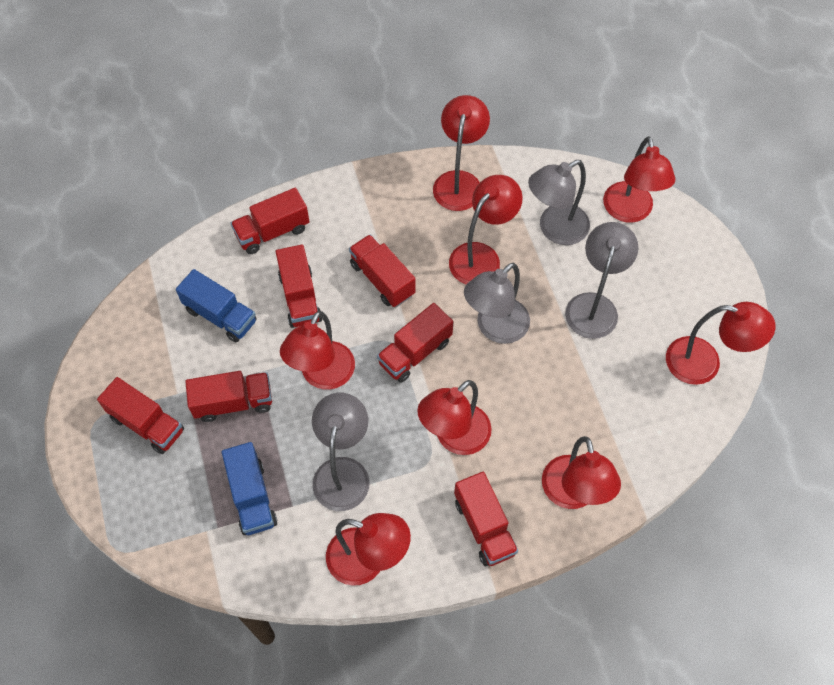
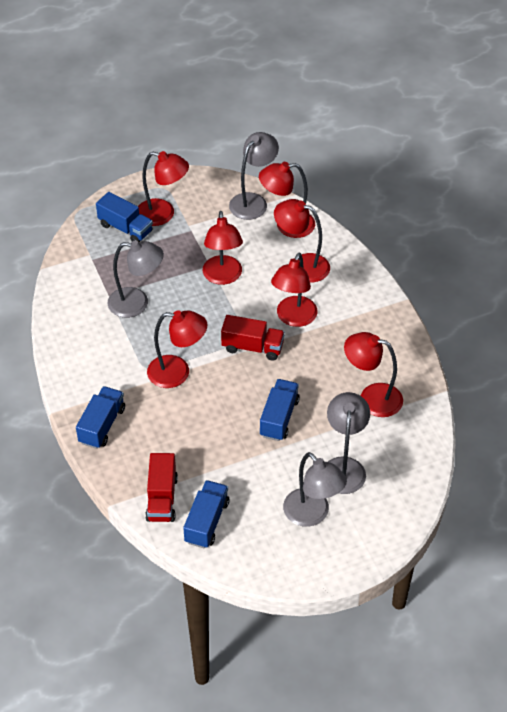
blue truck: 2 -> 4
red lamp: 8 -> 7
red truck: 7 -> 2

